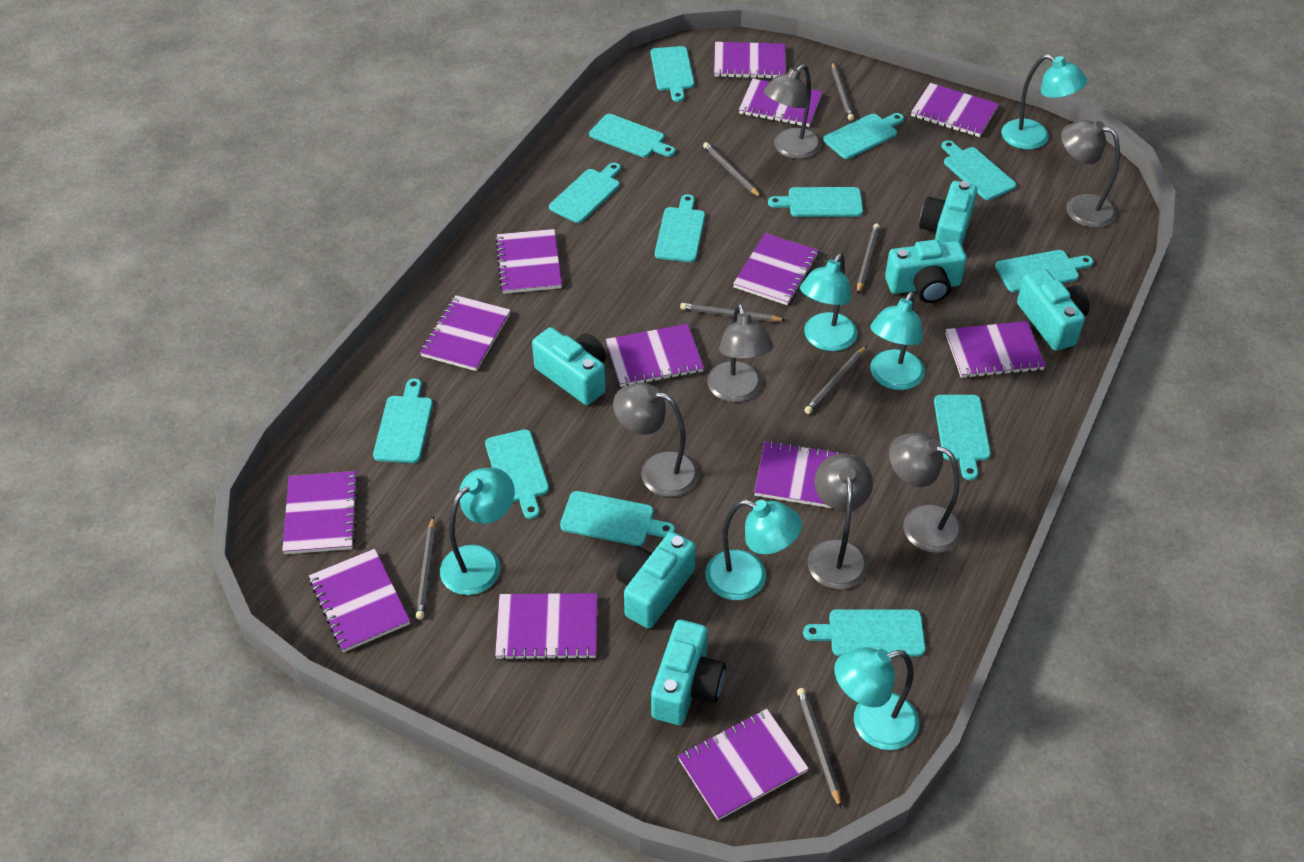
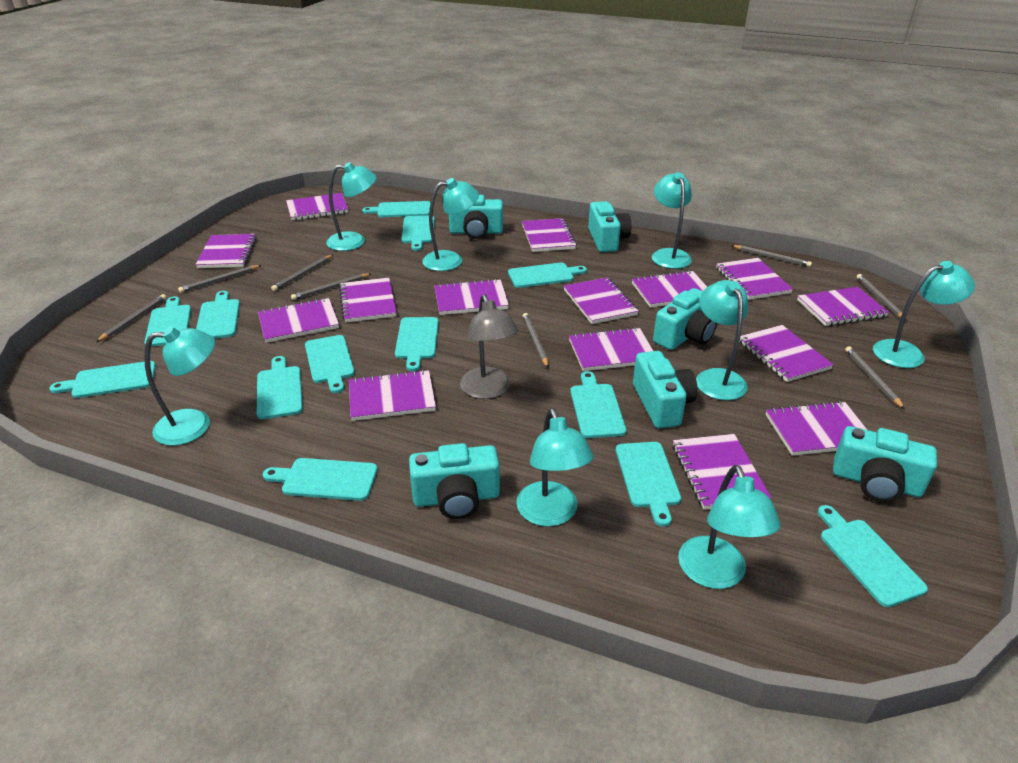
grey lamp: 6 -> 1
grey pencil: 7 -> 8
purple notebook: 13 -> 15
turquoise lamp: 6 -> 8

